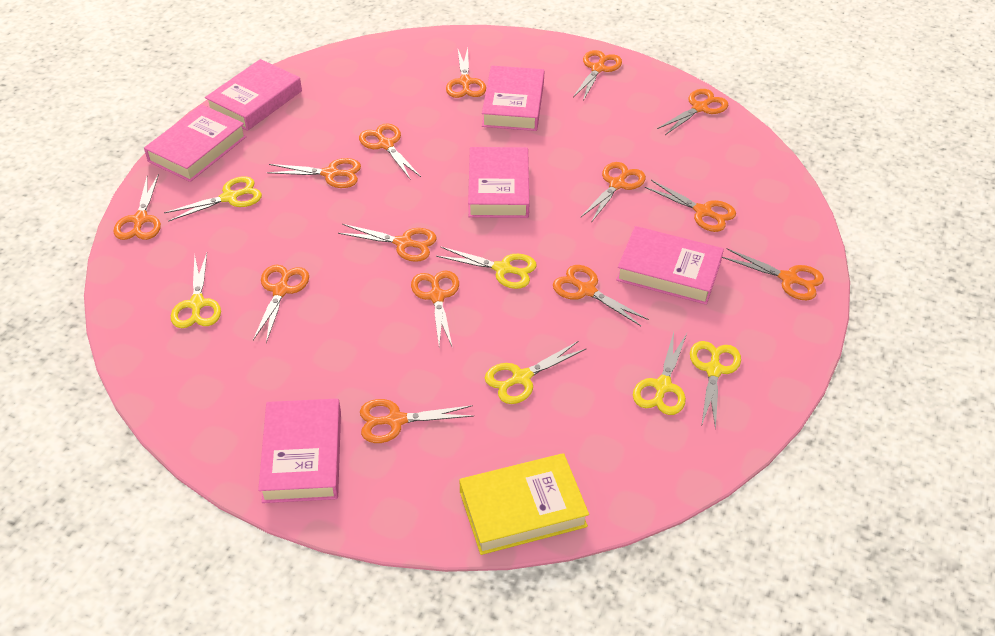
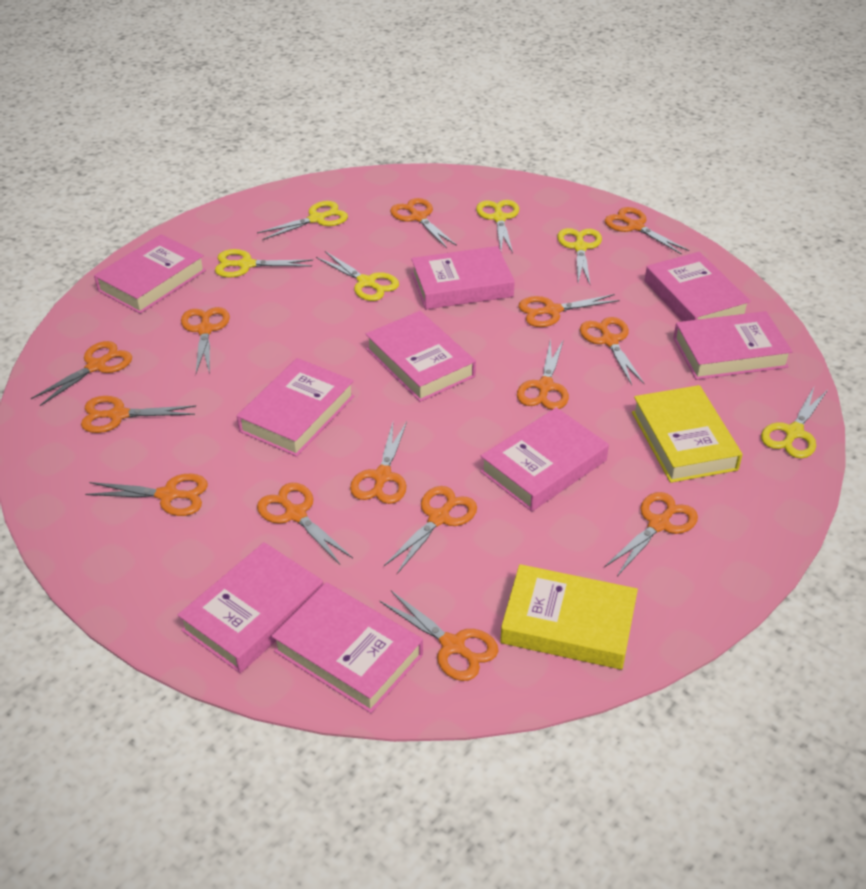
pink book: 6 -> 9
yellow book: 1 -> 2

